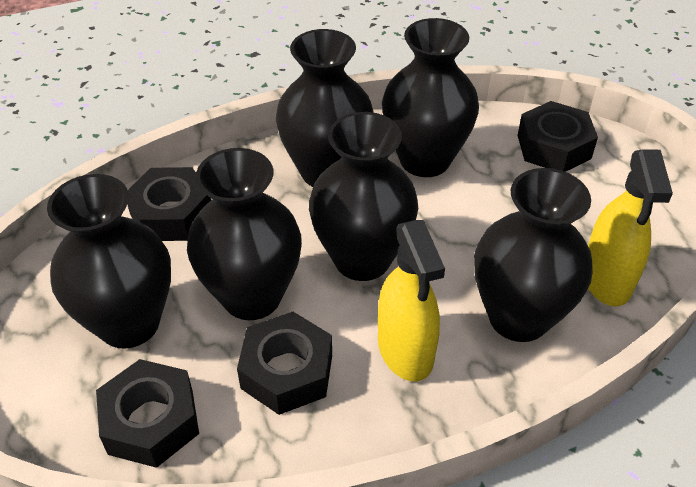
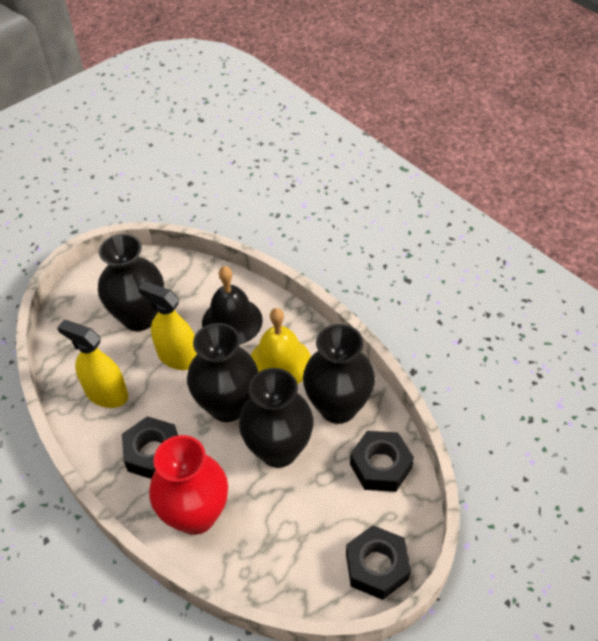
black bell: 0 -> 1
black nut: 4 -> 3
black vase: 6 -> 4
red vase: 0 -> 1
yellow bell: 0 -> 1

